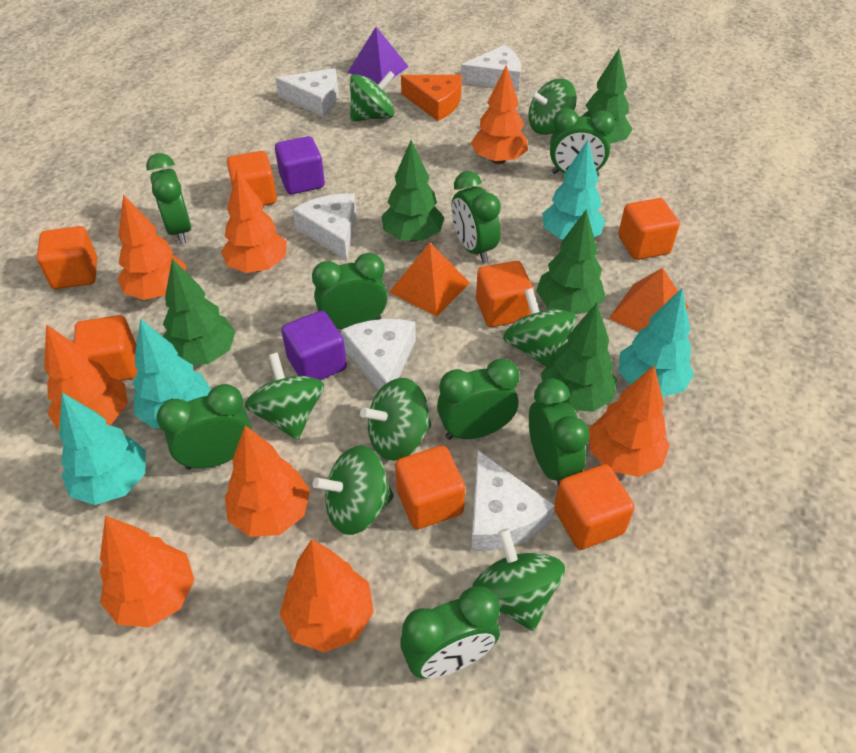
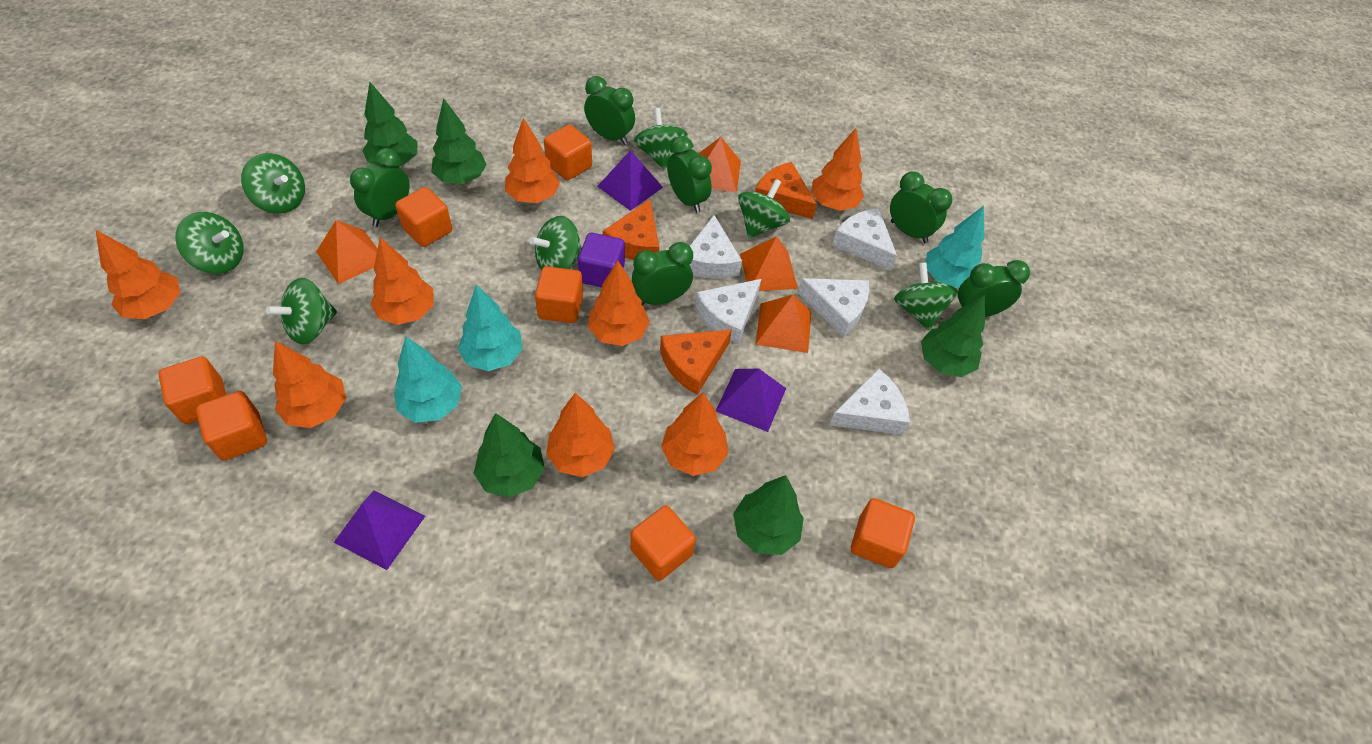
green clock: 8 -> 6
orange cheese: 1 -> 3
orange pyramid: 2 -> 4
purple cube: 2 -> 1
purple pyramid: 1 -> 3
turquoise tree: 4 -> 3

